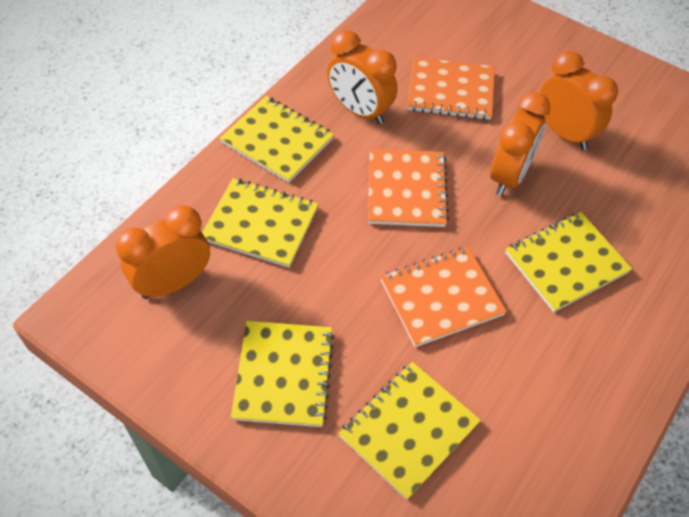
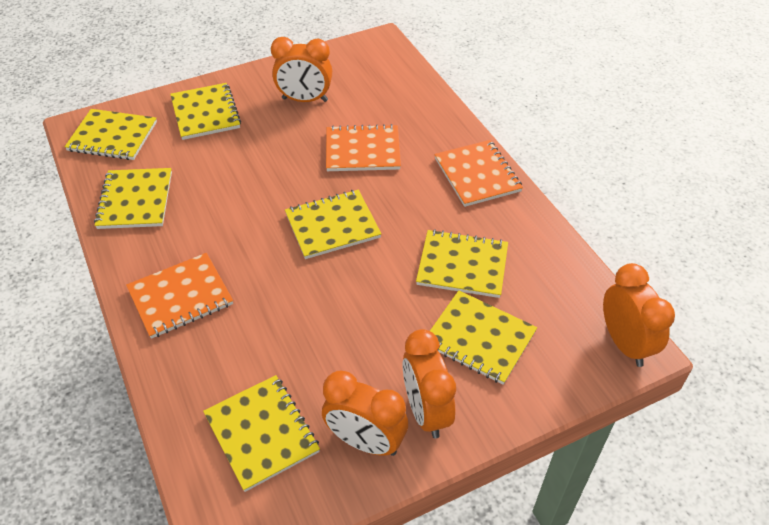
yellow notebook: 5 -> 7

